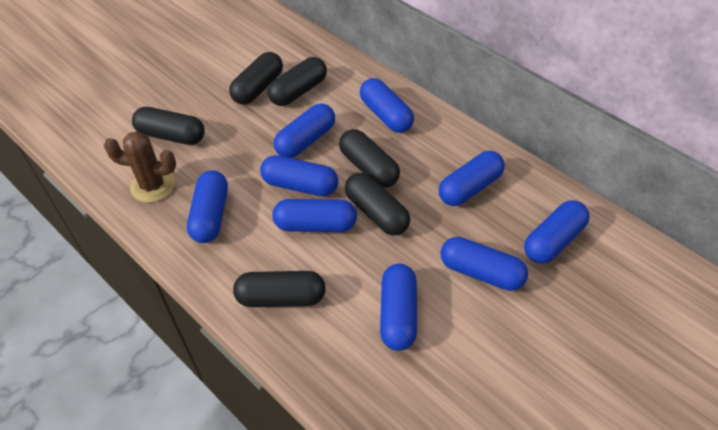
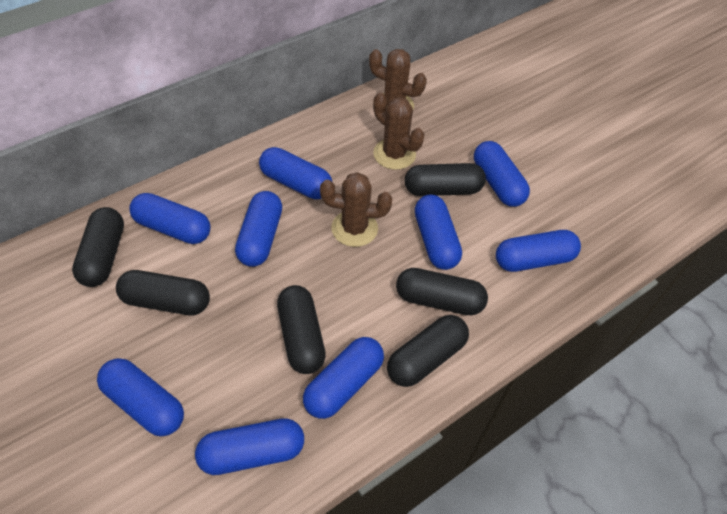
brown cactus: 1 -> 3

